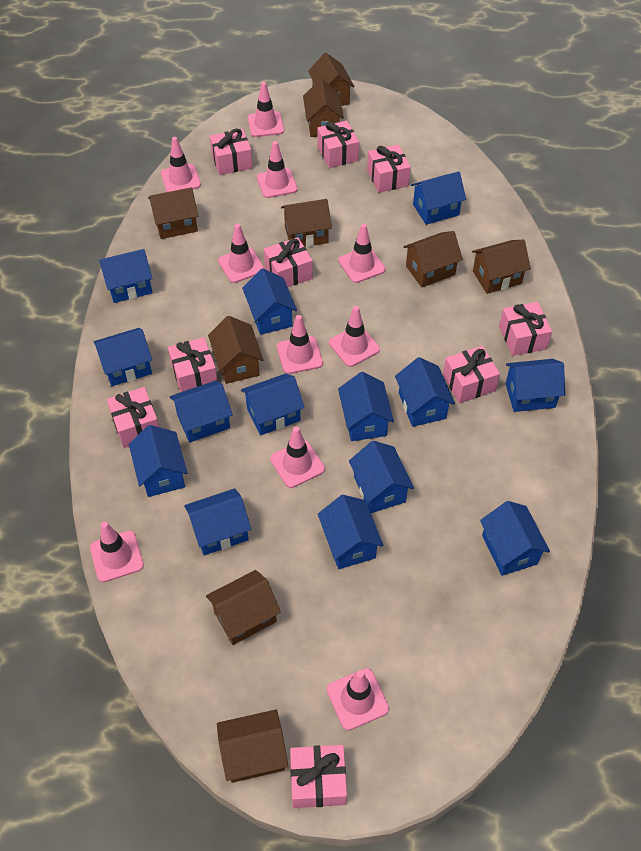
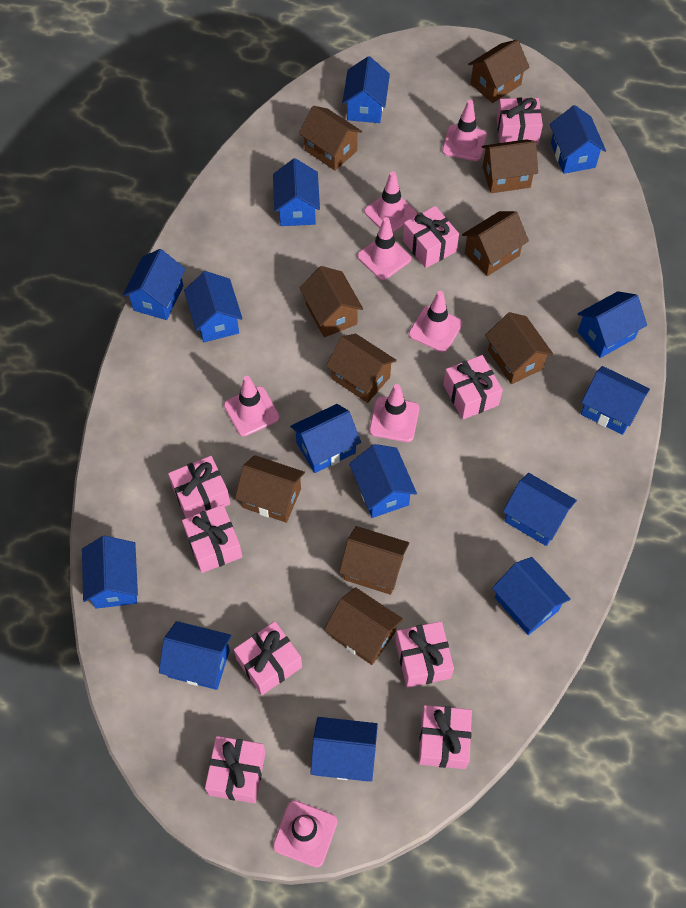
brown house: 9 -> 10
pink traffic cone: 10 -> 7

